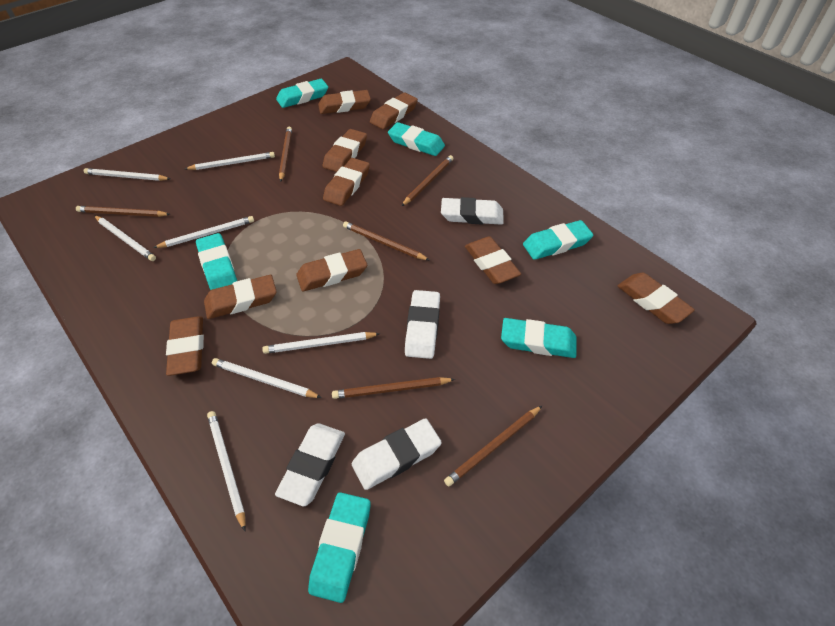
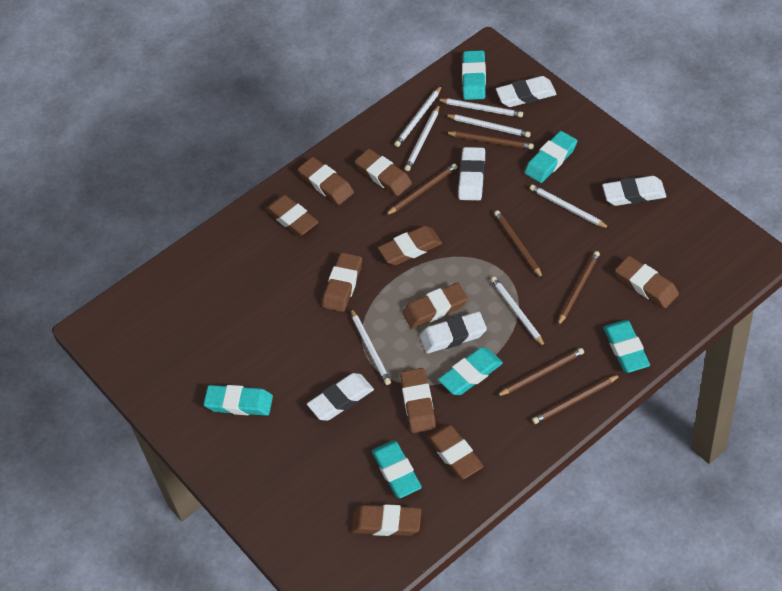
brown eraser: 9 -> 10
white eraser: 4 -> 5

